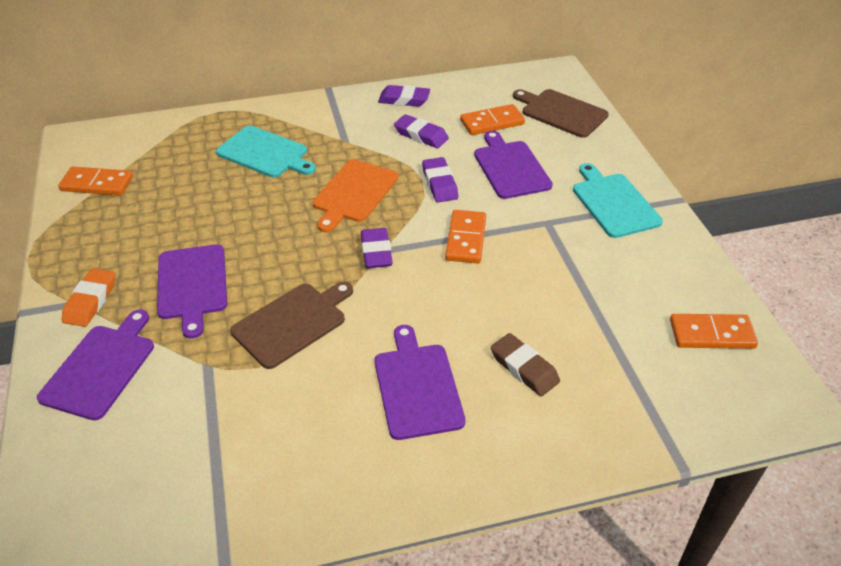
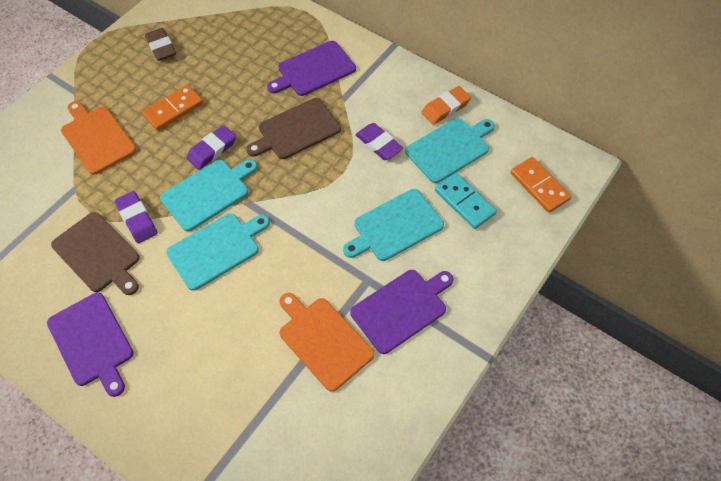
orange cutting board: 1 -> 2
orange domino: 4 -> 2
purple cutting board: 4 -> 3
purple eraser: 4 -> 3
turquoise cutting board: 2 -> 4
turquoise domino: 0 -> 1

